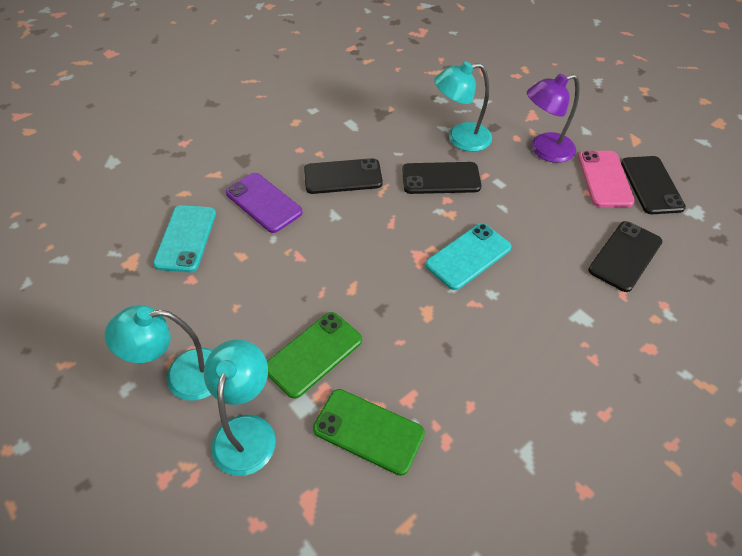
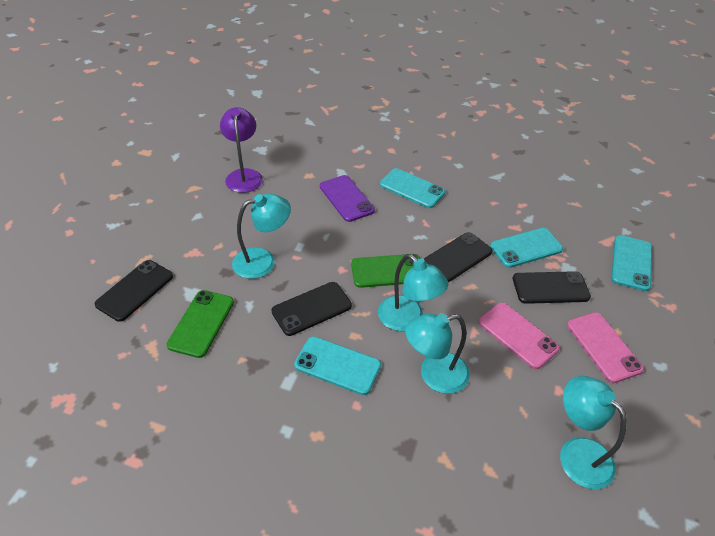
pink phone: 1 -> 2
turquoise lamp: 3 -> 4
turquoise phone: 2 -> 4

